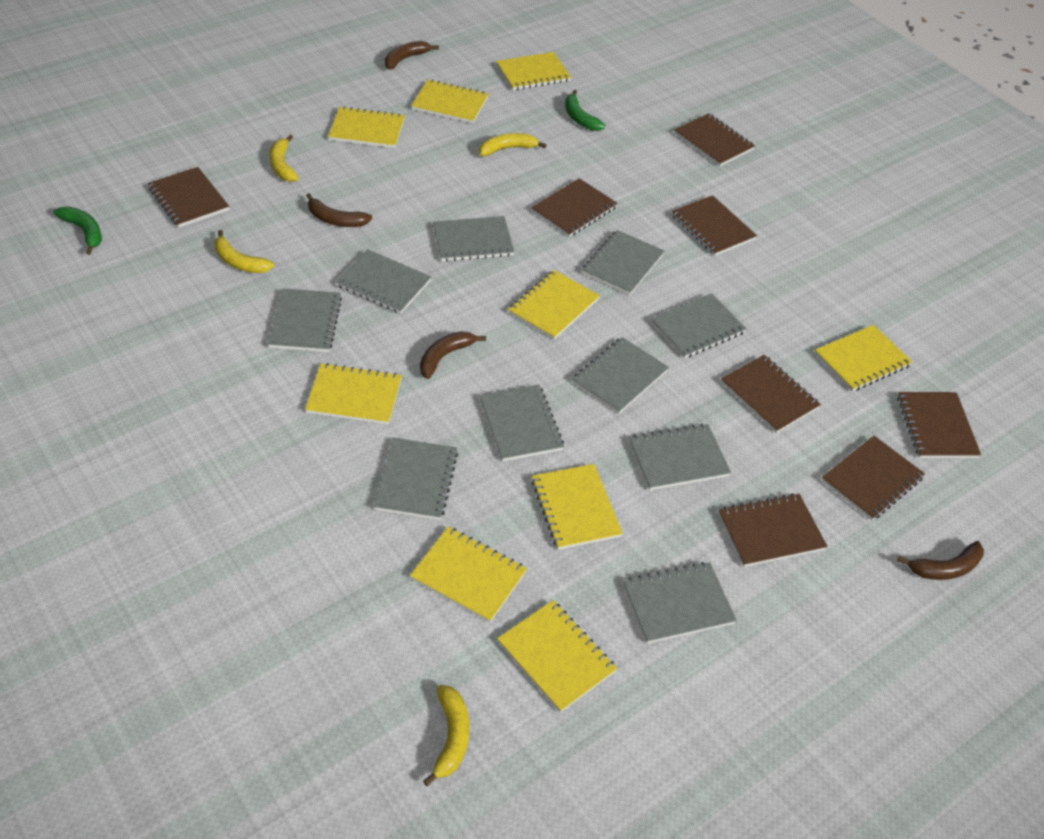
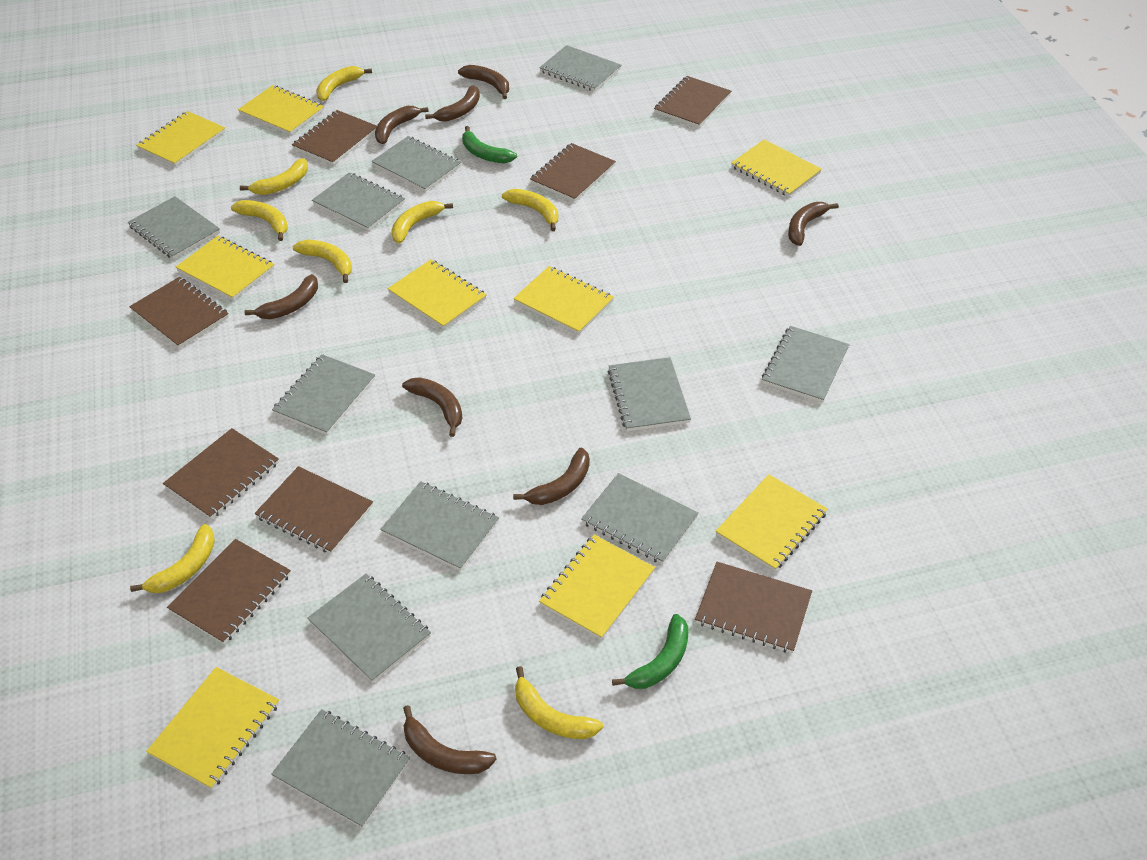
brown banana: 4 -> 8
grey notebook: 10 -> 11
yellow banana: 4 -> 8

